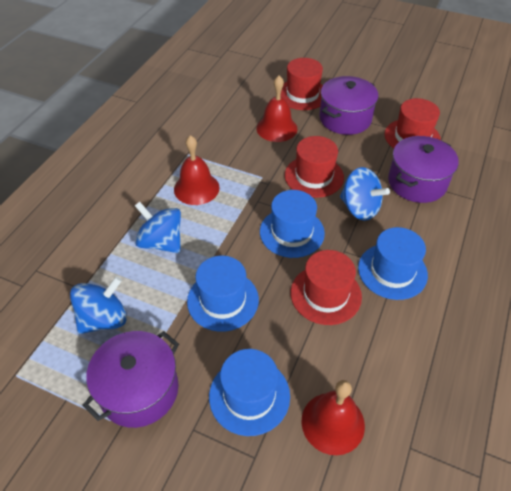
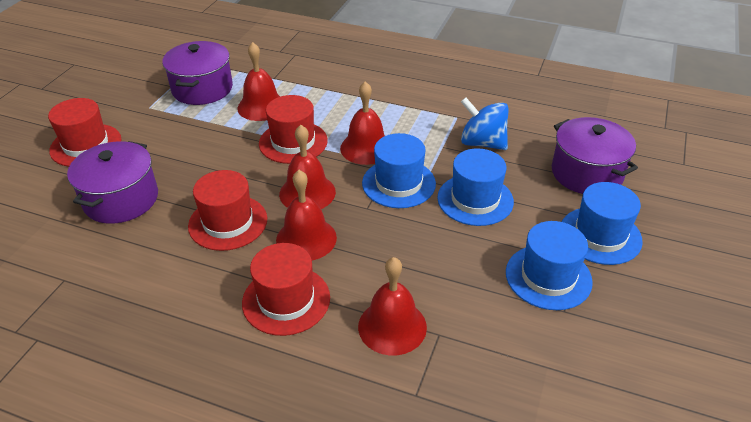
blue spinning top: 3 -> 1
red bell: 3 -> 5

